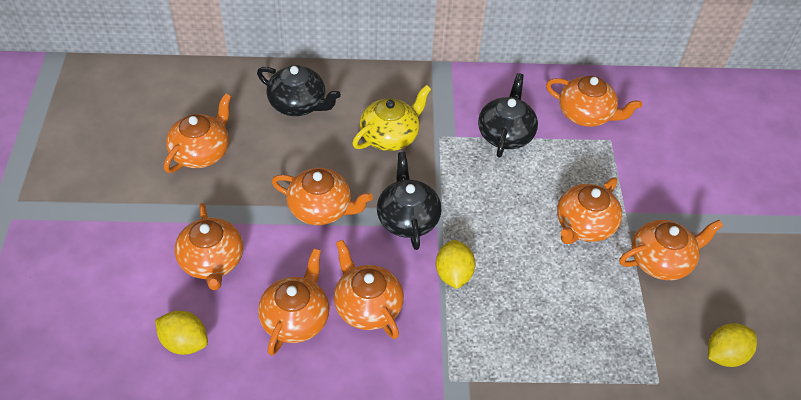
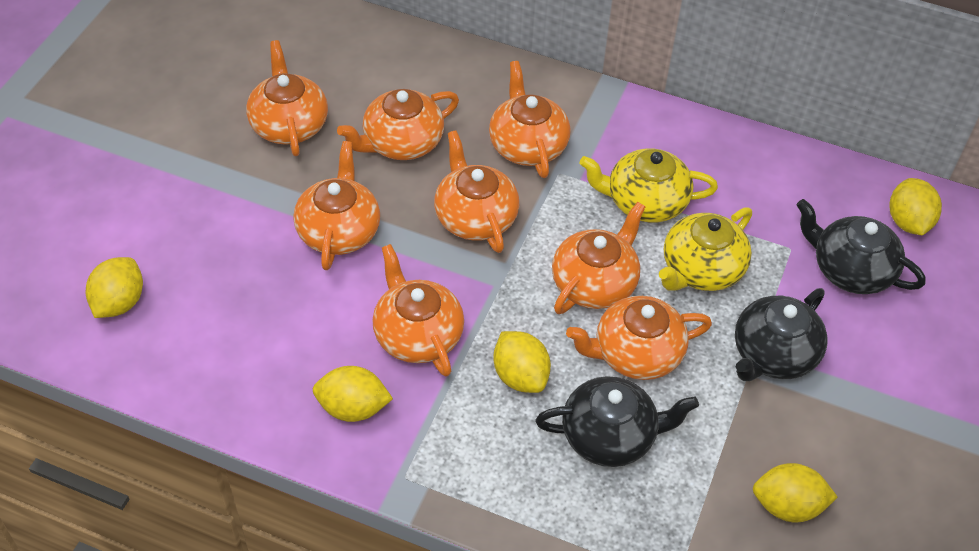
yellow lemon: 3 -> 5
yellow teapot: 1 -> 2

